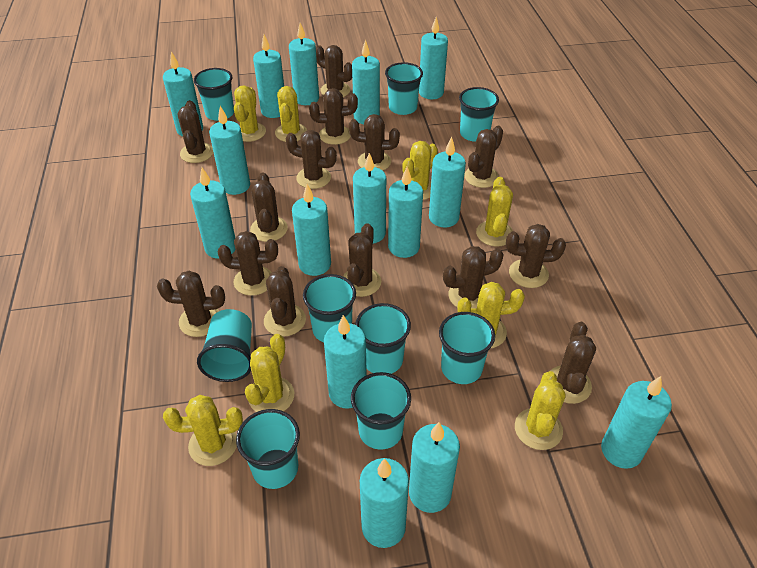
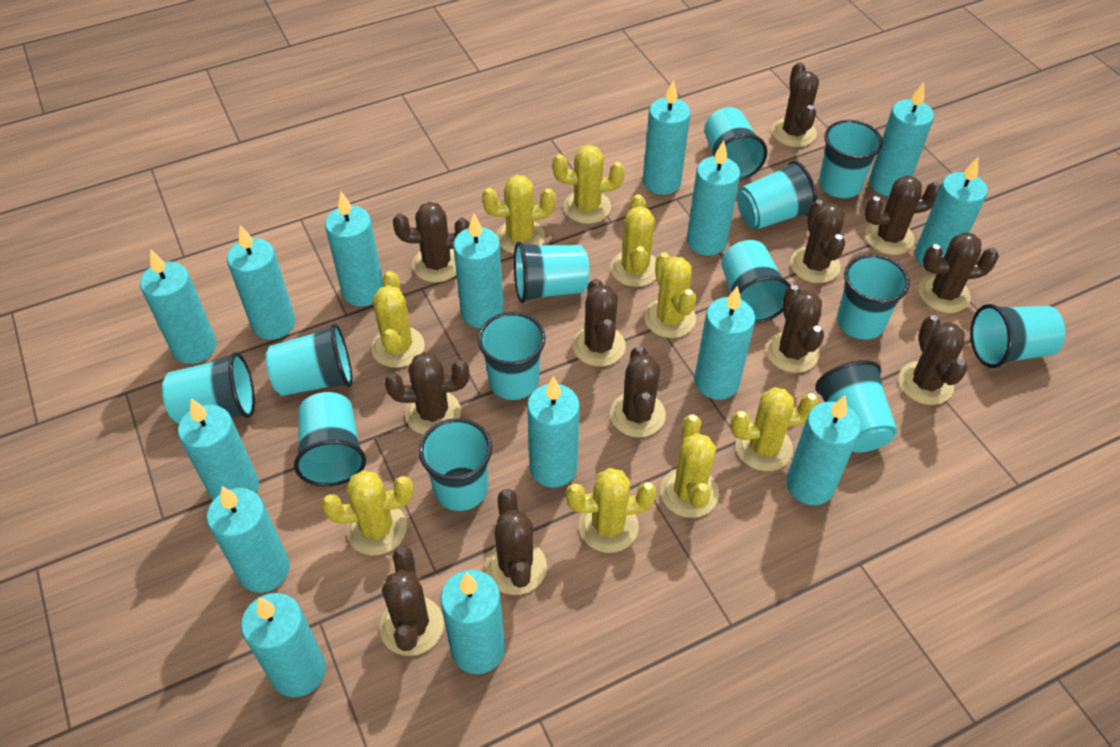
brown cactus: 14 -> 12
turquoise cup: 9 -> 13
yellow cactus: 8 -> 9

